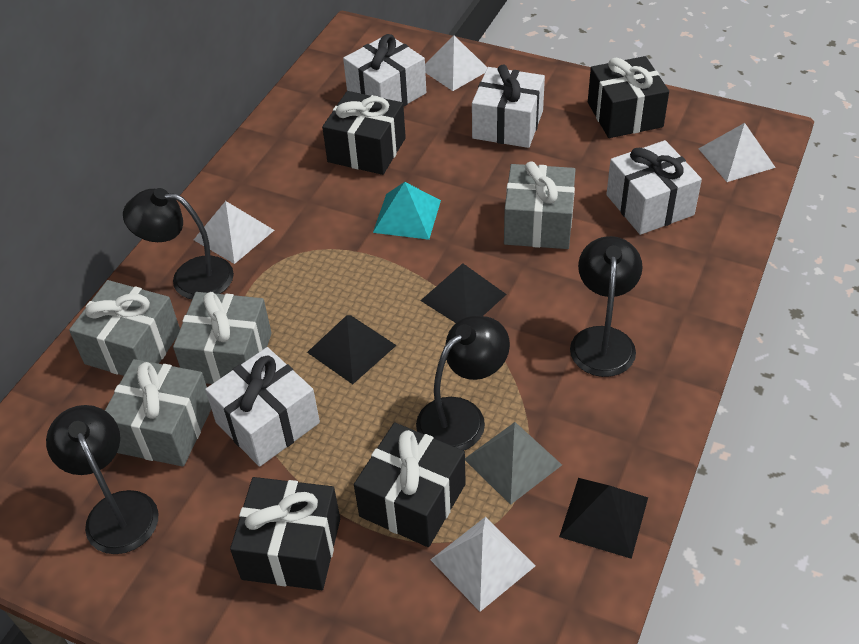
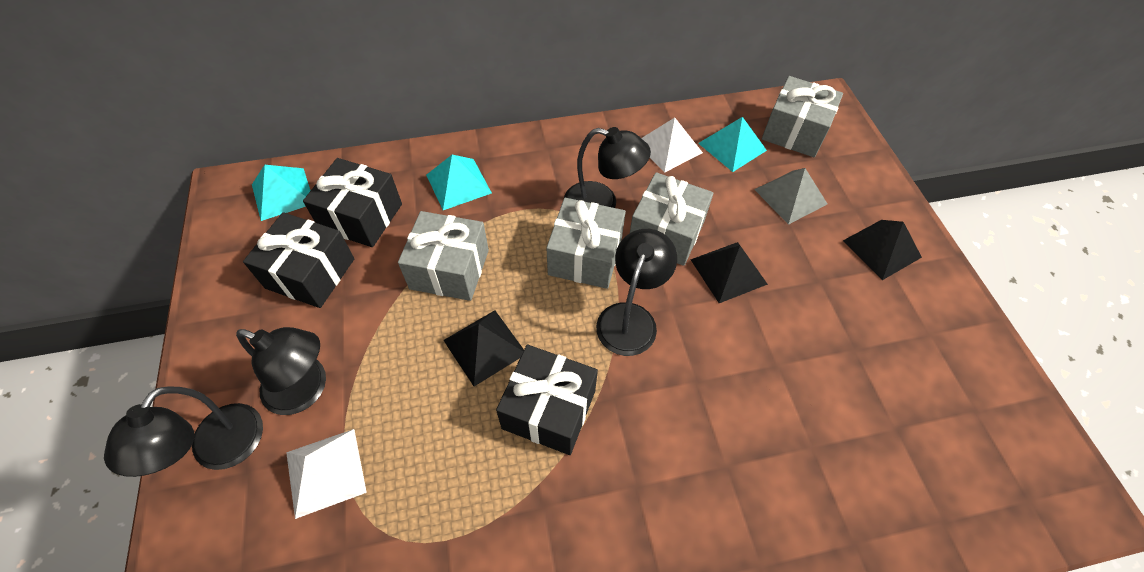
black gift: 4 -> 3
turquoise pyramid: 1 -> 3
white gift: 4 -> 0
white pyramid: 4 -> 2

